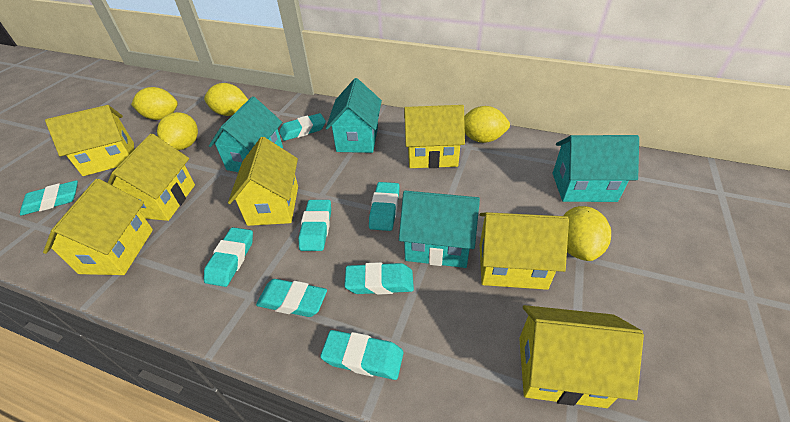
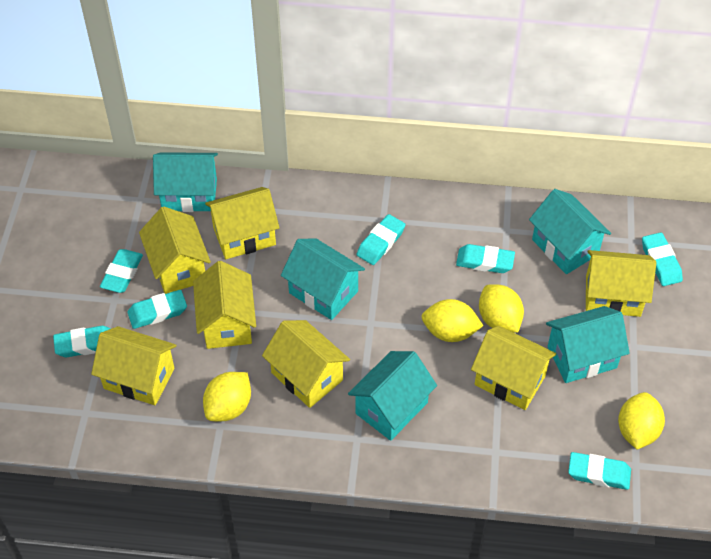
turquoise eraser: 8 -> 7
turquoise house: 4 -> 5
yellow lemon: 5 -> 4

